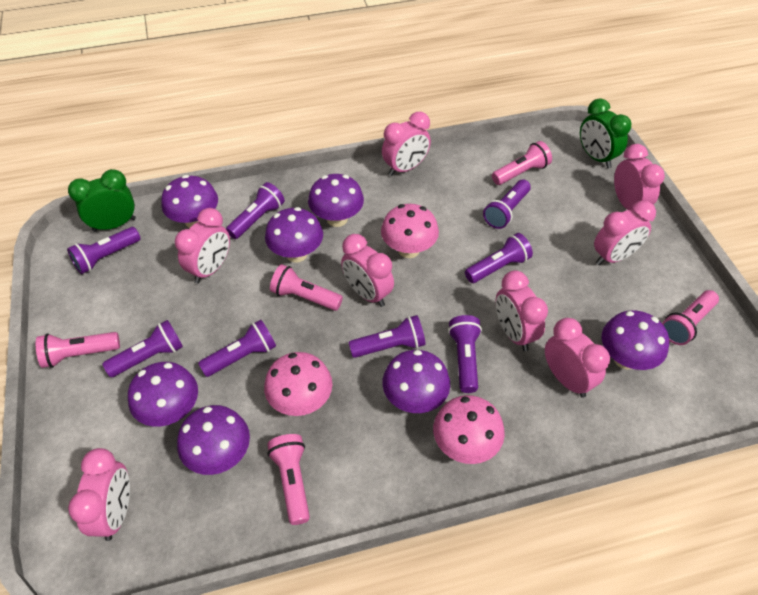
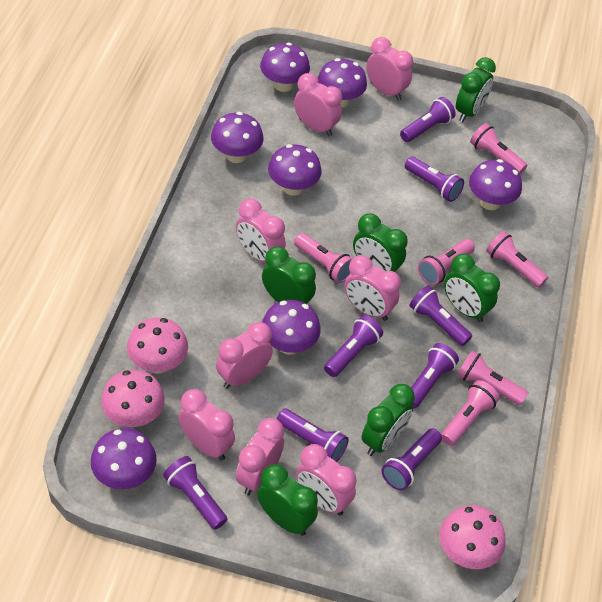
green clock: 2 -> 6
pink flashlight: 5 -> 6

